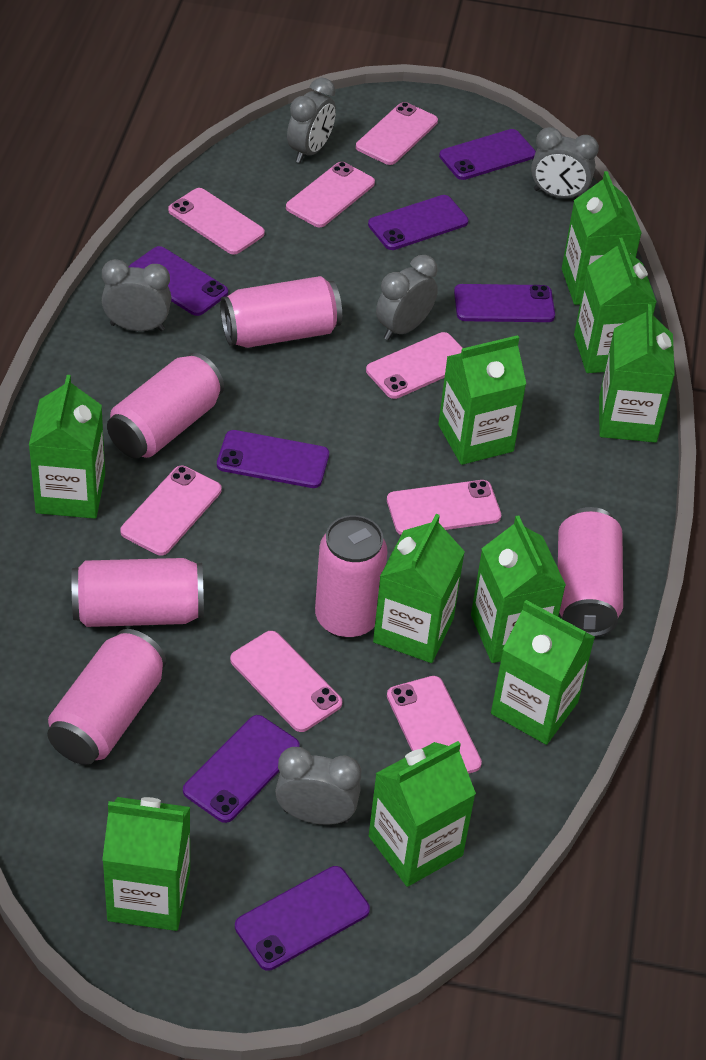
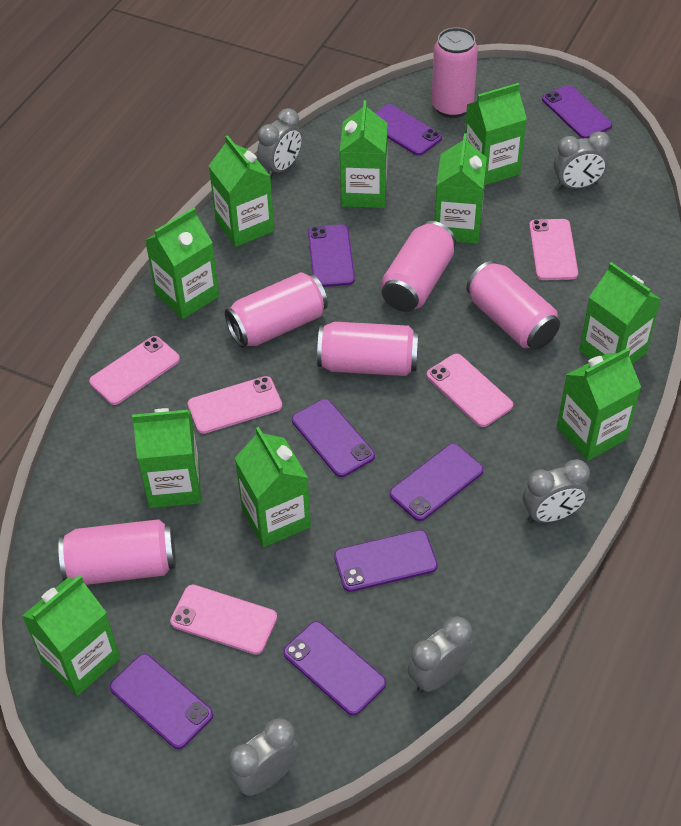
pink phone: 8 -> 5
purple phone: 7 -> 8

